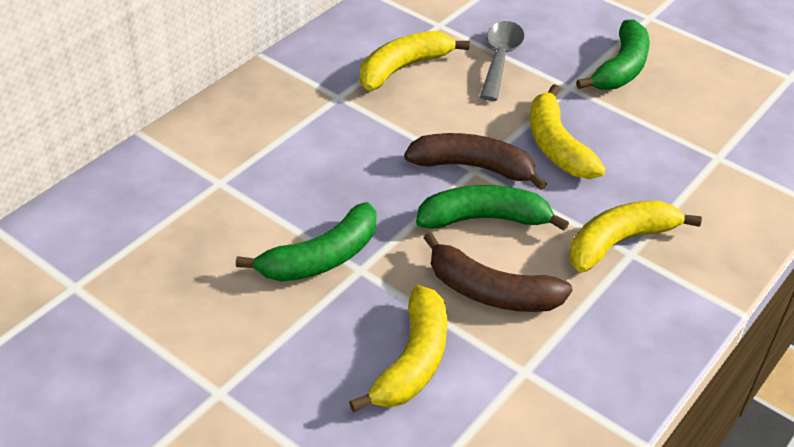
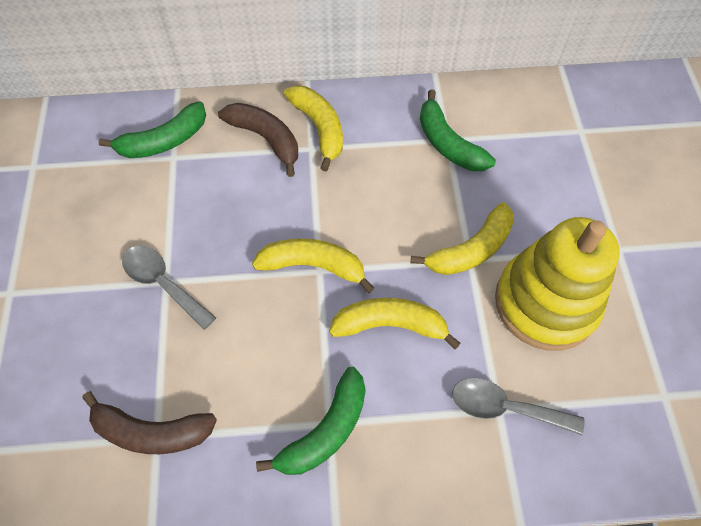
grey spoon: 1 -> 2
yellow stacking toy: 0 -> 1

